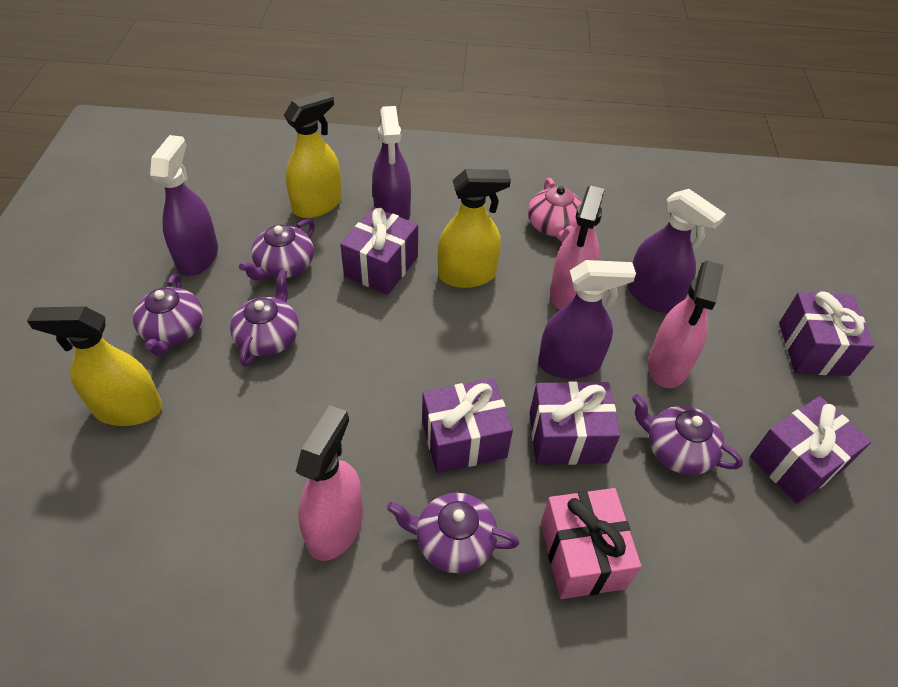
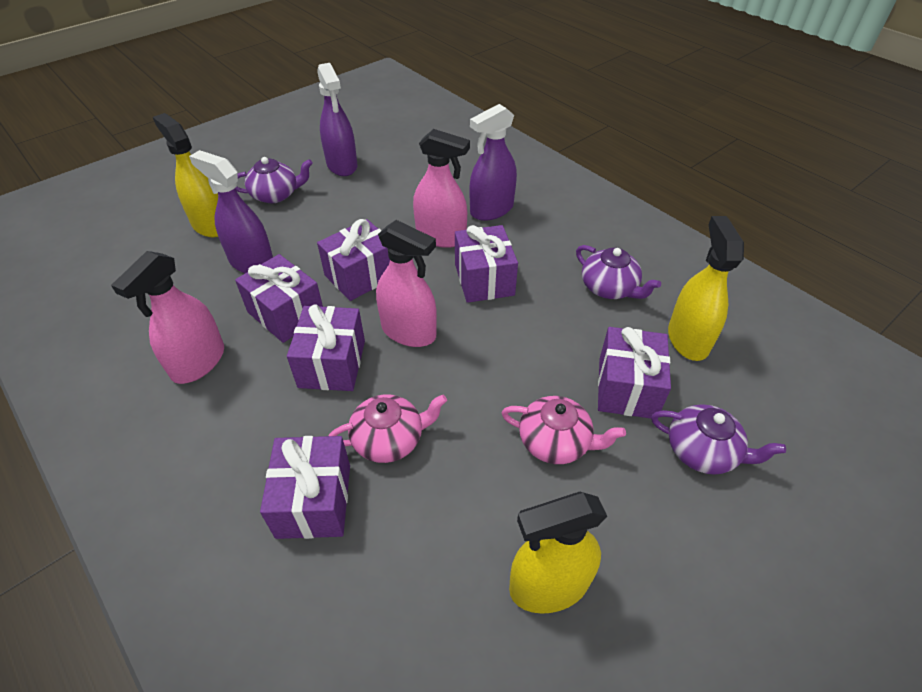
pink gift: 1 -> 0
pink teapot: 1 -> 2
purple gift: 5 -> 6
purple spray bottle: 4 -> 3
purple teapot: 5 -> 3

